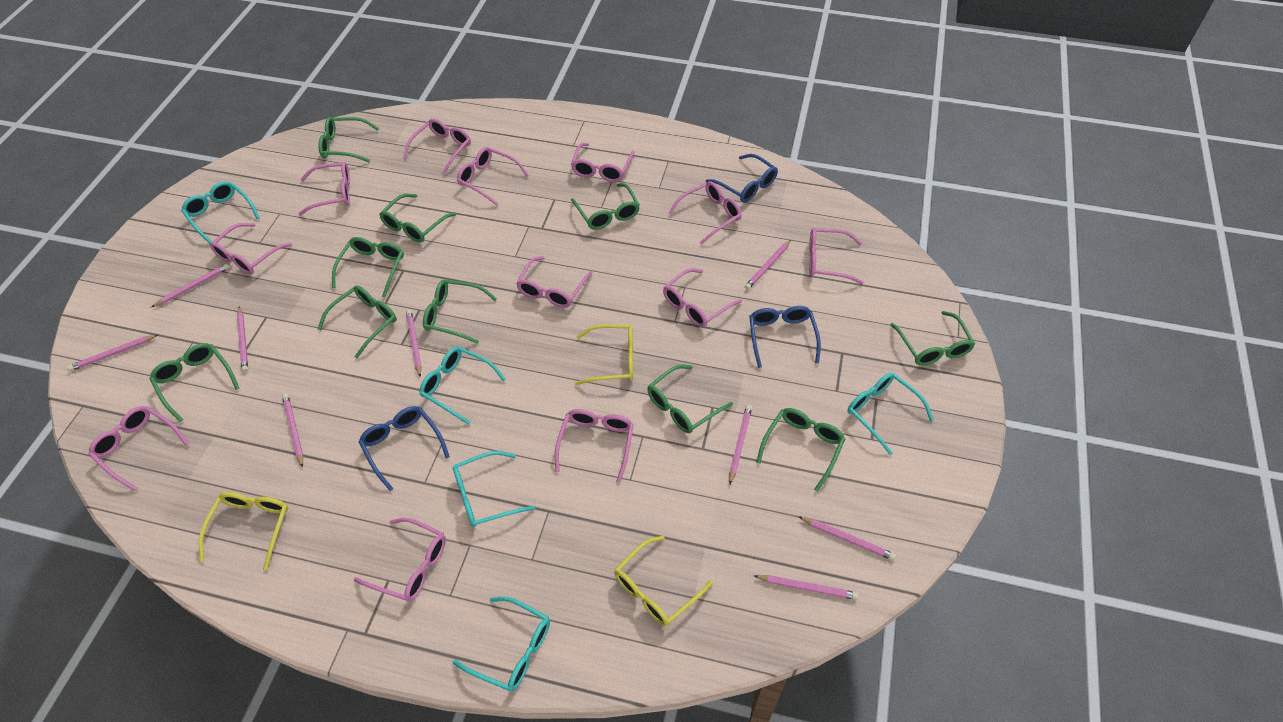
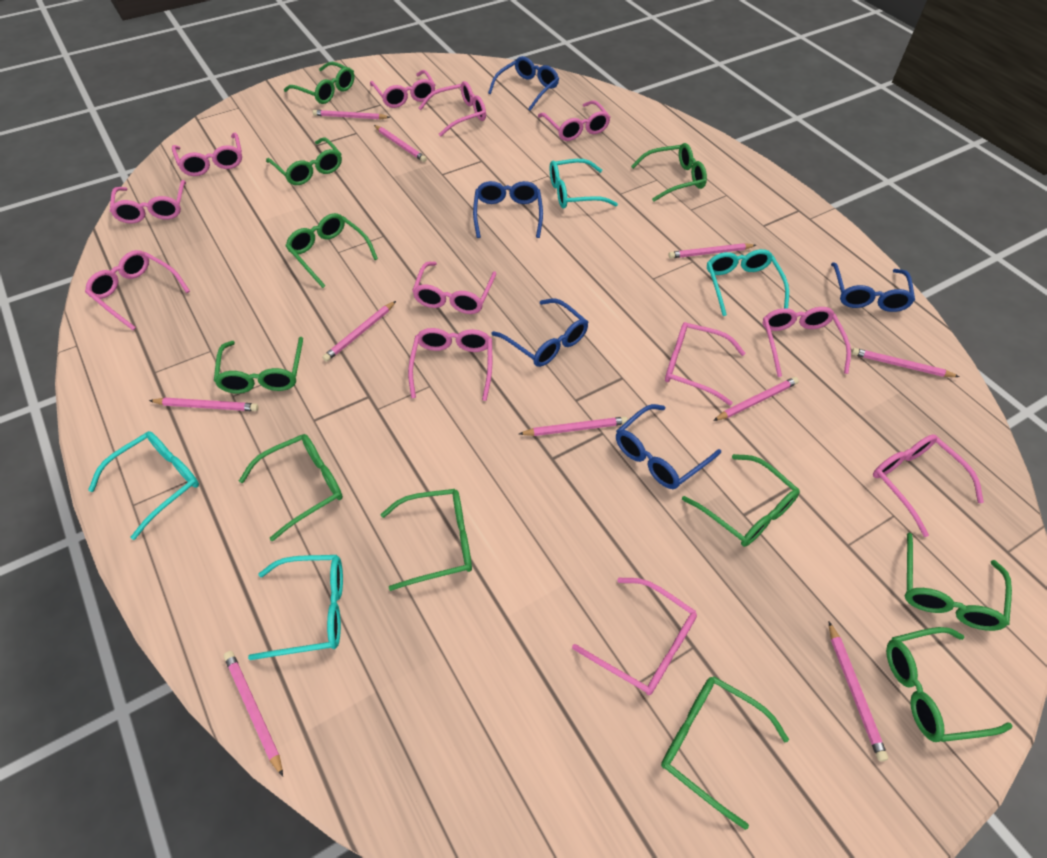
blue glasses: 3 -> 5
green glasses: 10 -> 11
pink pencil: 9 -> 10
turquoise glasses: 5 -> 4
yellow glasses: 3 -> 0

